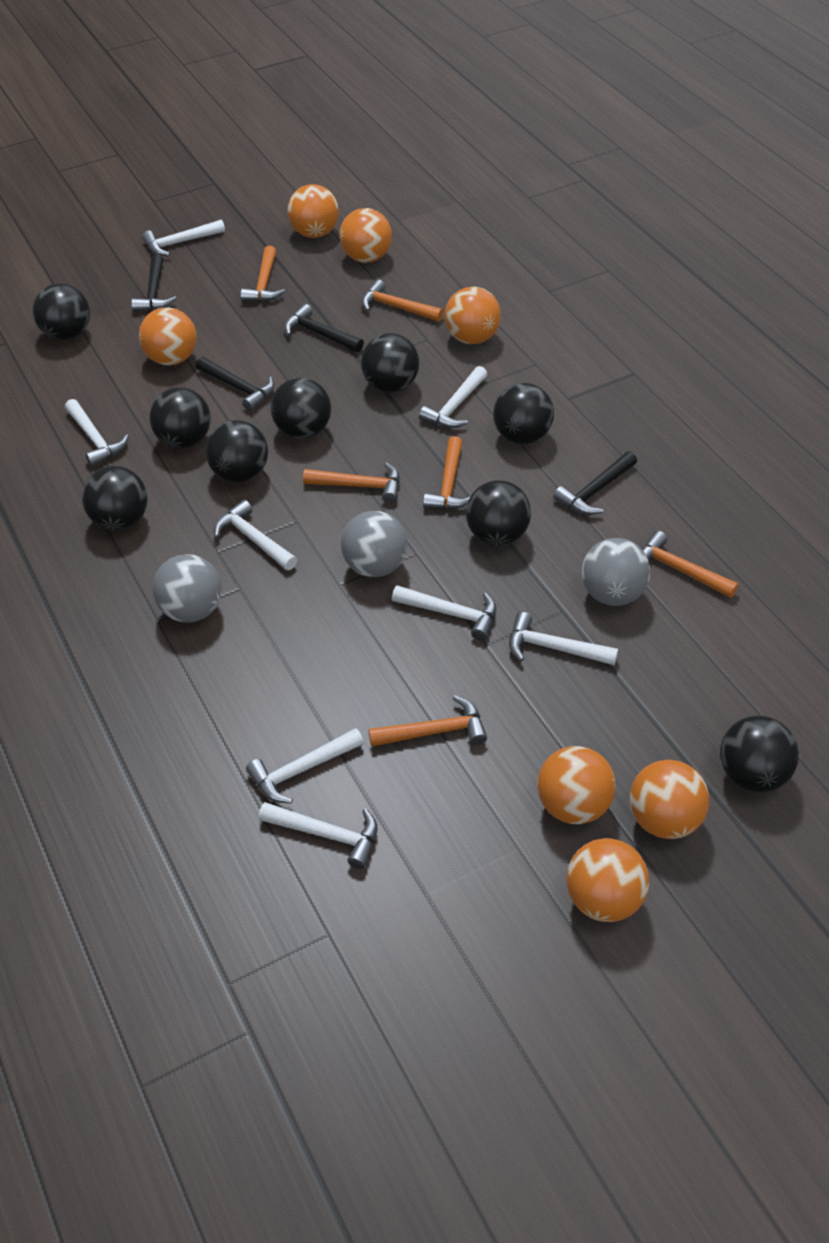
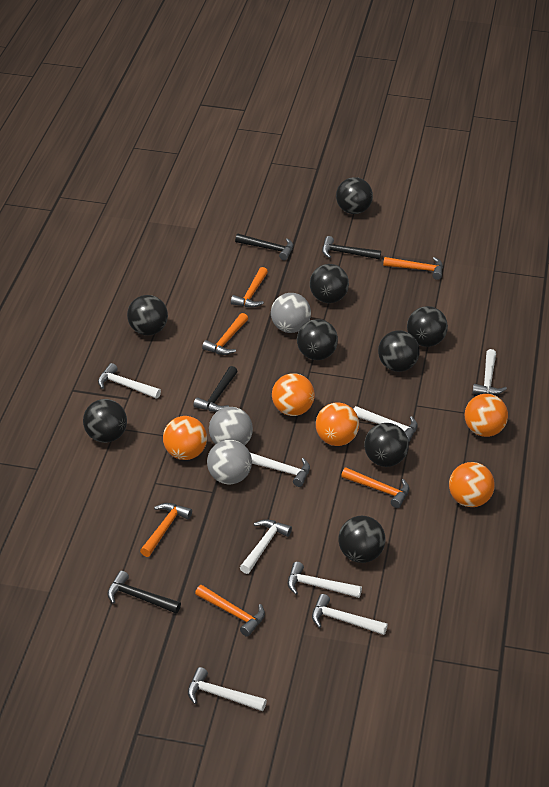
orange ball: 7 -> 5

